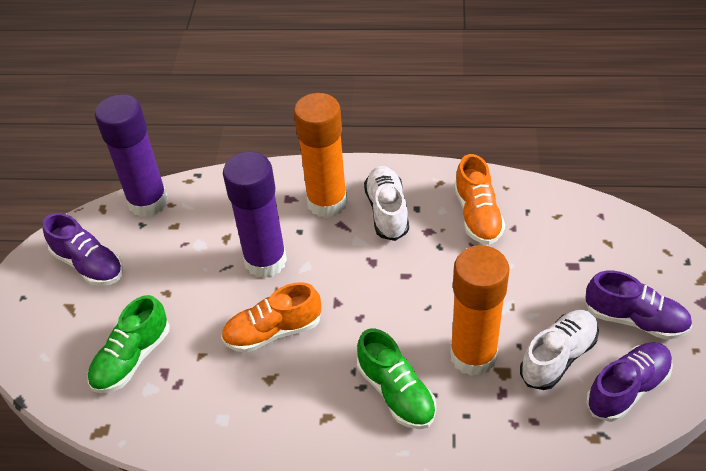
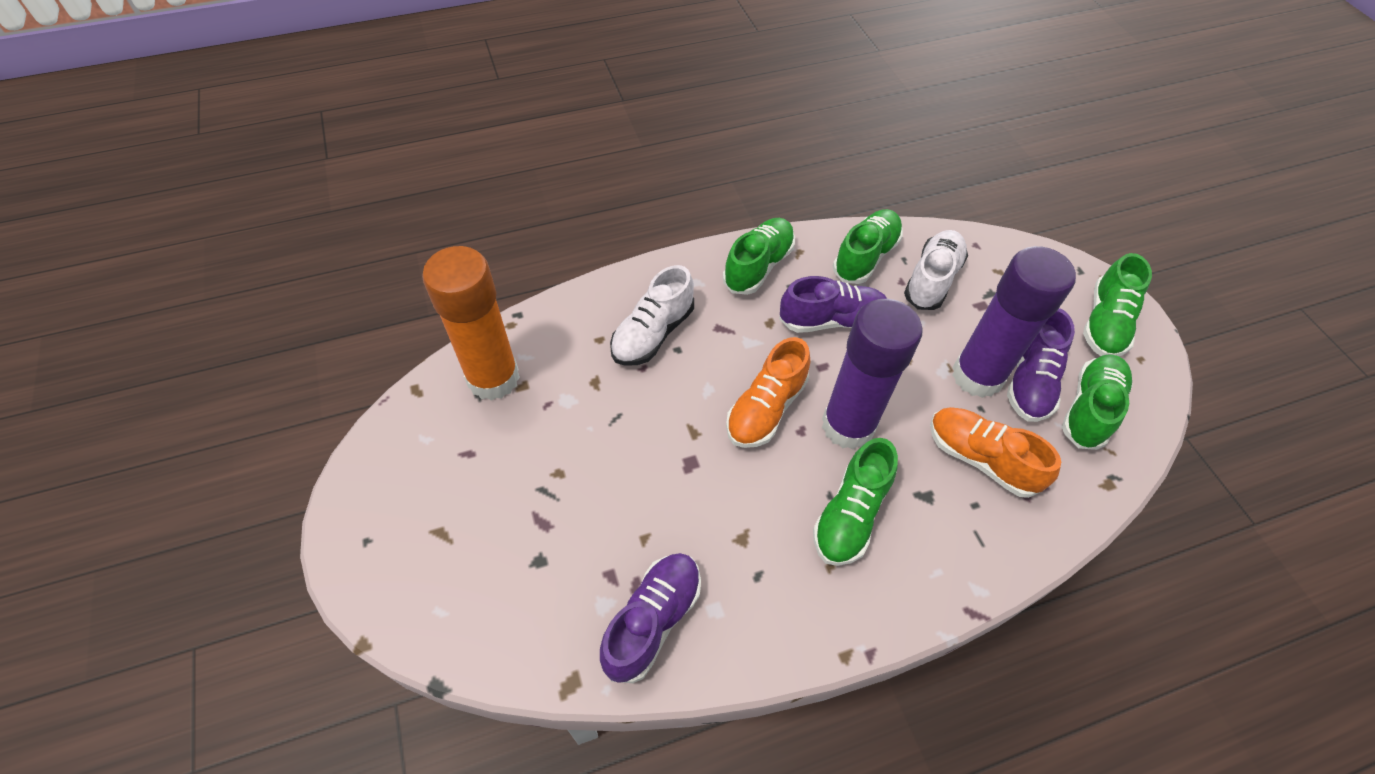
green shoe: 2 -> 5
orange glue stick: 2 -> 1

